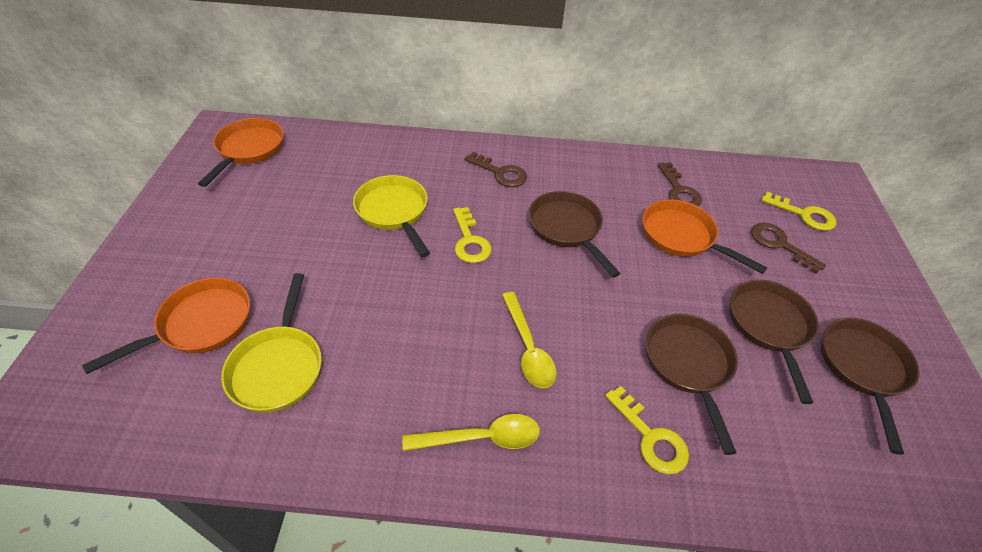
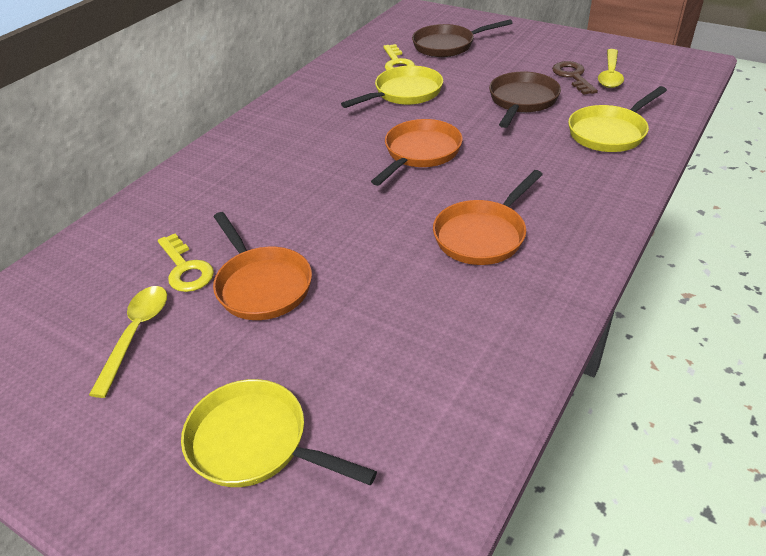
brown key: 3 -> 1
brown pan: 4 -> 2
yellow key: 3 -> 2
yellow pan: 2 -> 3

